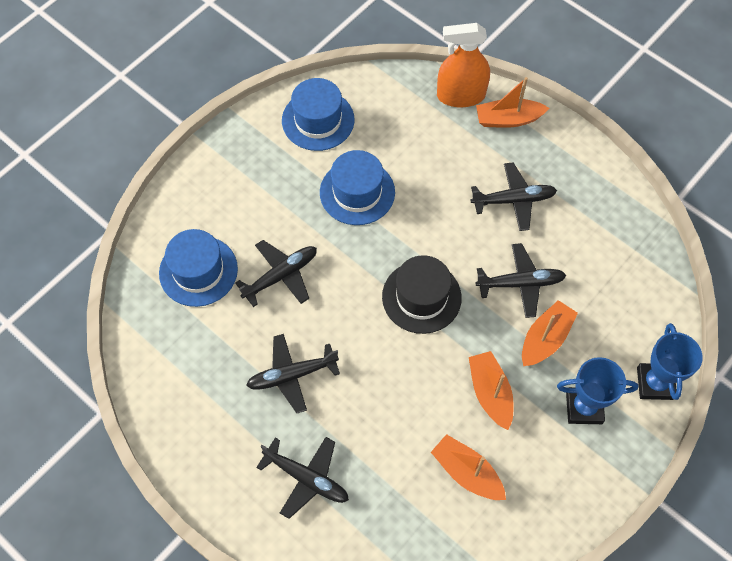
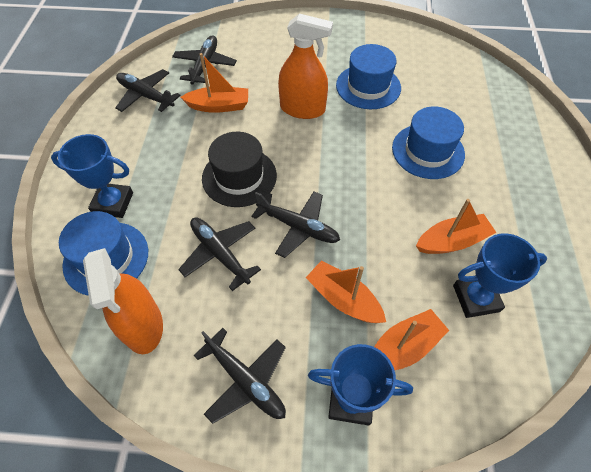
blue trophy: 2 -> 3
orange spray bottle: 1 -> 2

